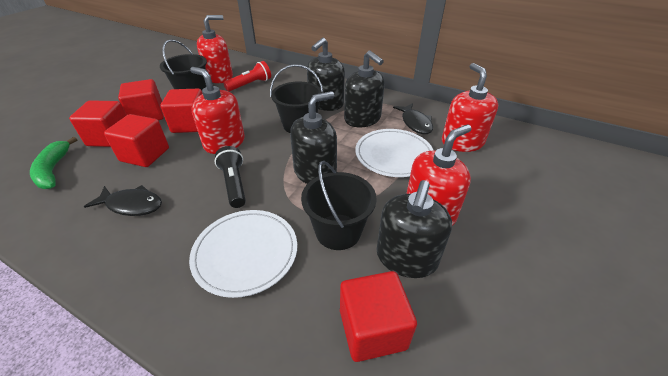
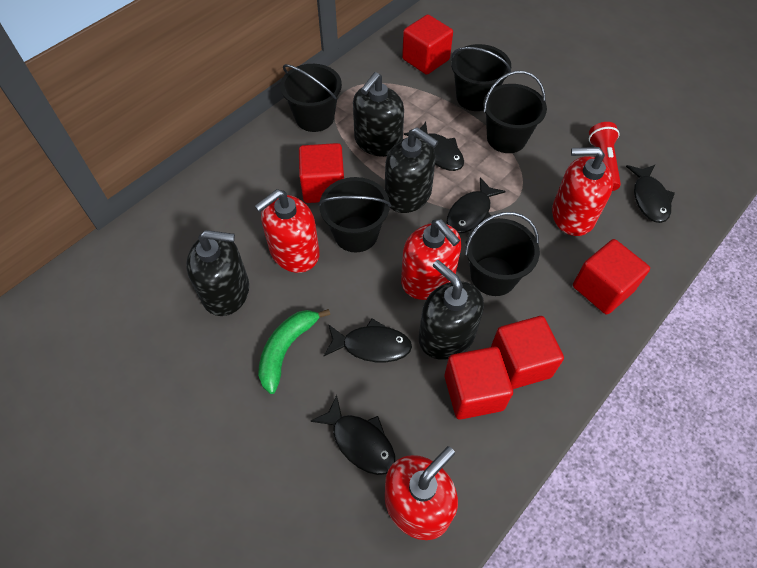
black bucket: 3 -> 5
black fish: 2 -> 5
black flashlight: 1 -> 0
white plate: 2 -> 0

